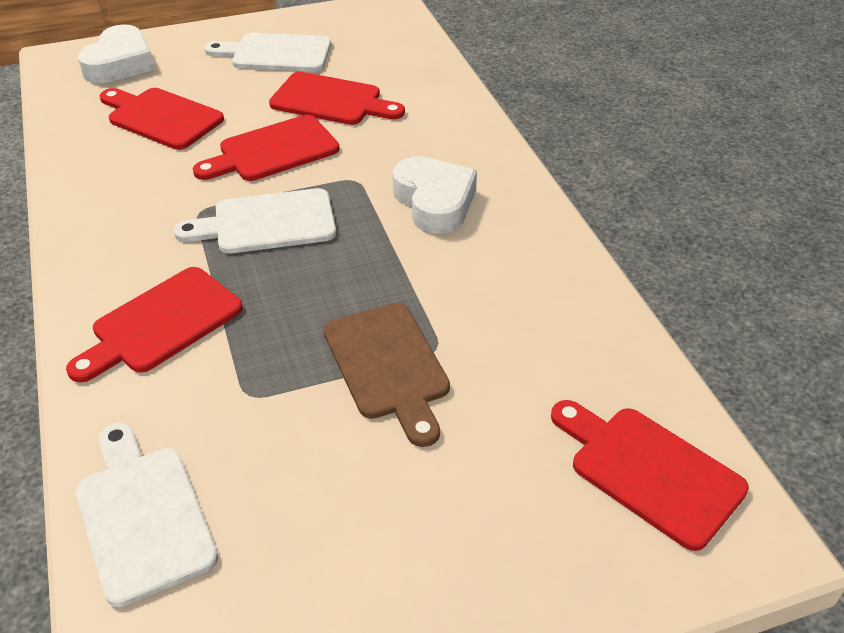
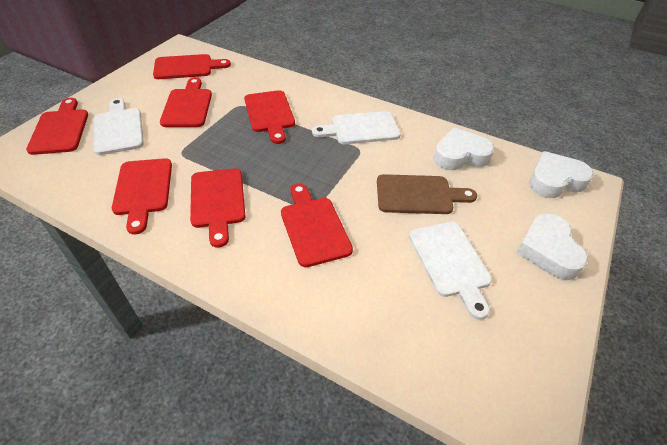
red cutting board: 5 -> 7
white heart: 2 -> 3

